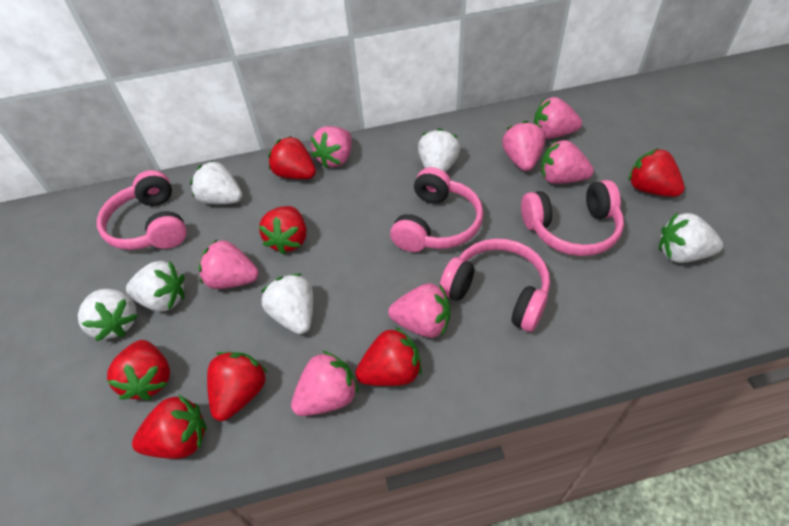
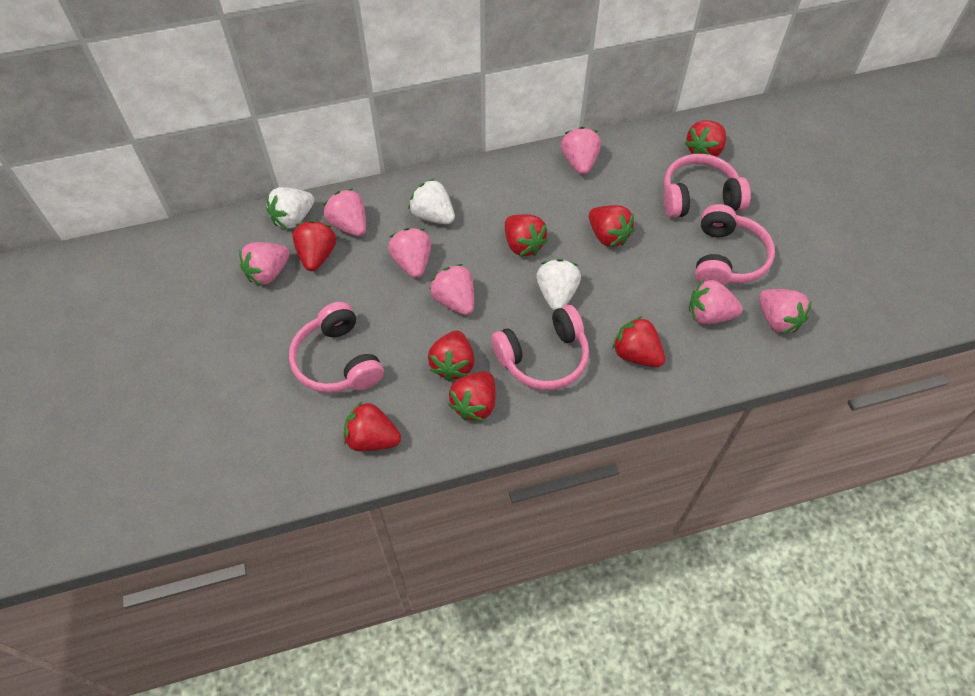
red strawberry: 7 -> 8
white strawberry: 6 -> 3

